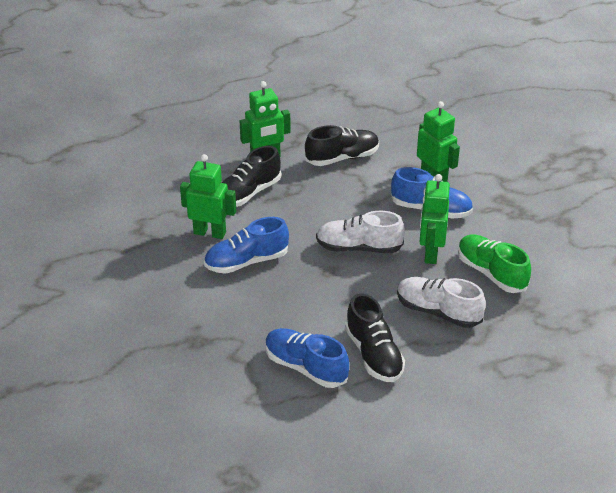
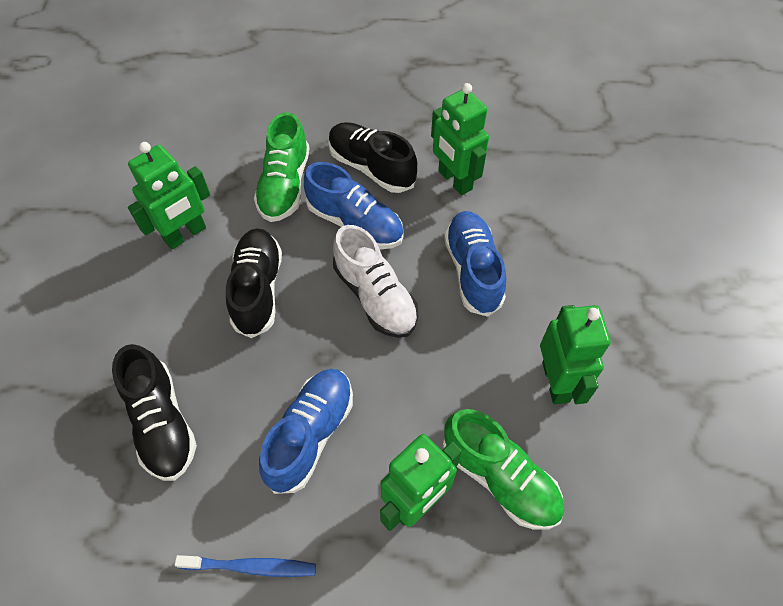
blue toothbrush: 0 -> 1
green shoe: 1 -> 2
white shoe: 2 -> 1

